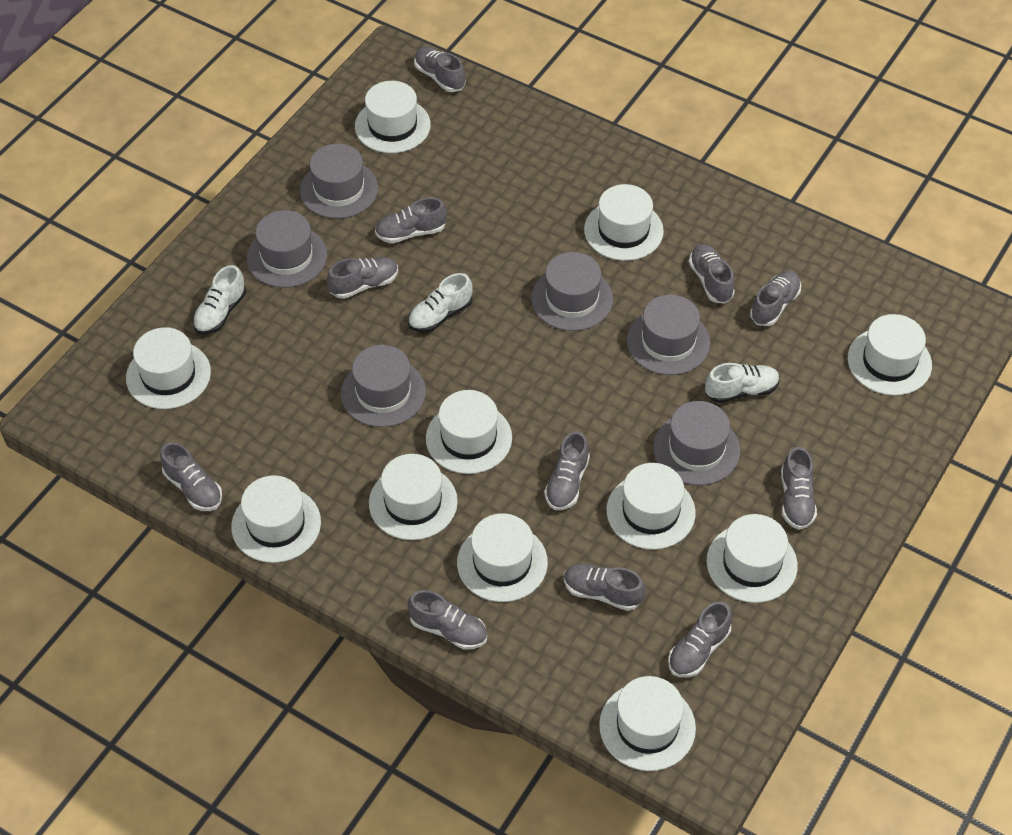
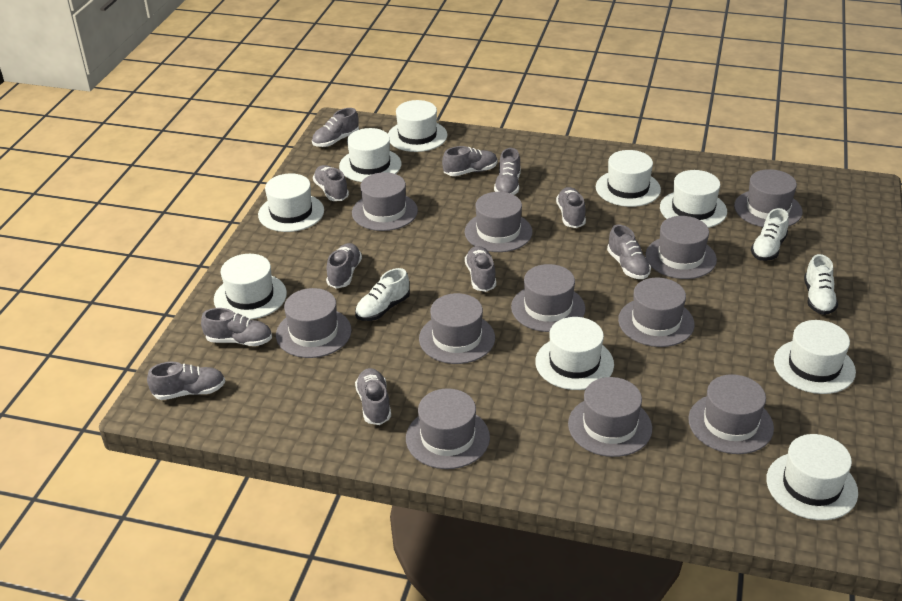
grey hat: 6 -> 11
white hat: 11 -> 9

